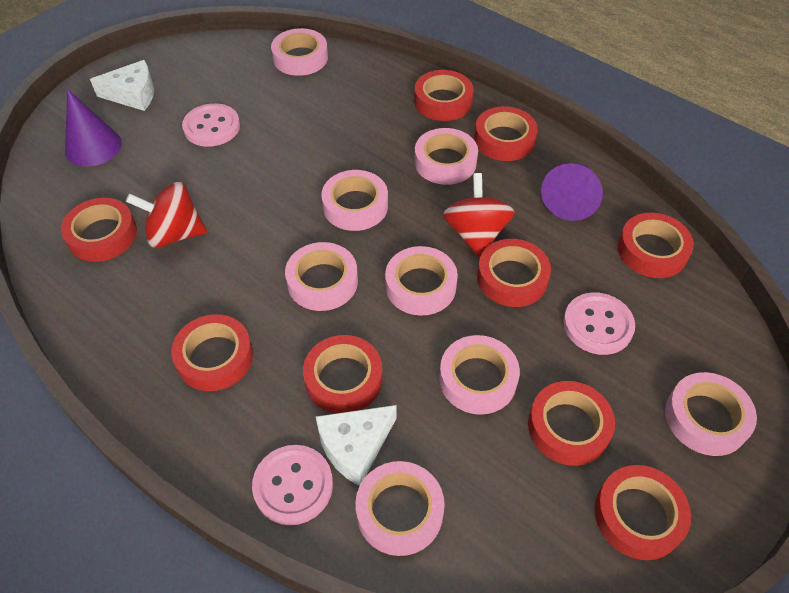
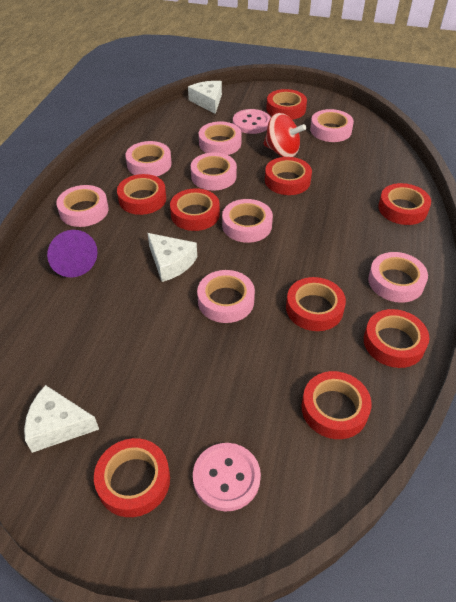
pink button: 3 -> 2
purple cone: 2 -> 1
red spinning top: 2 -> 1
white cheese: 2 -> 3

